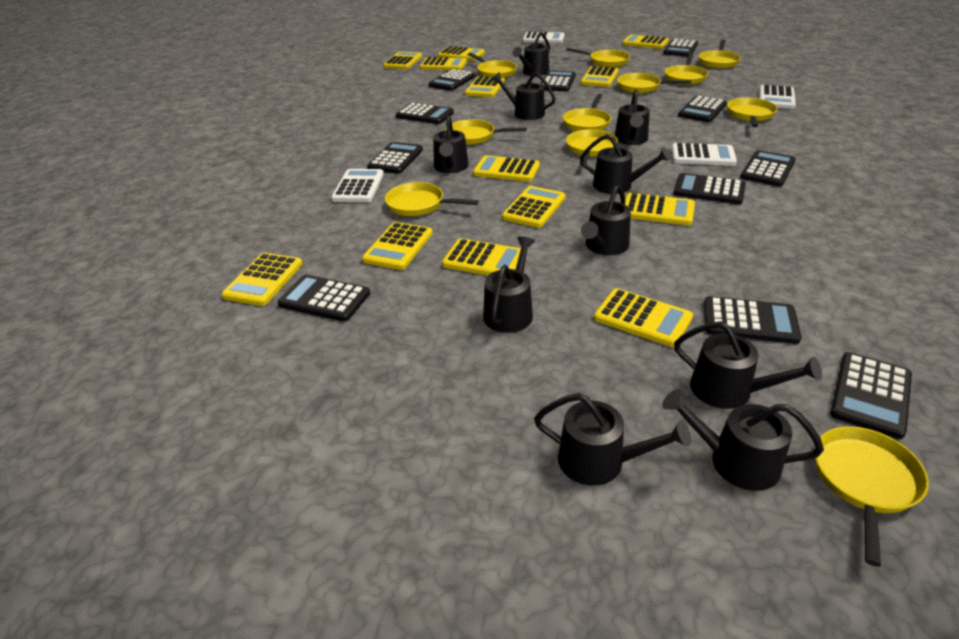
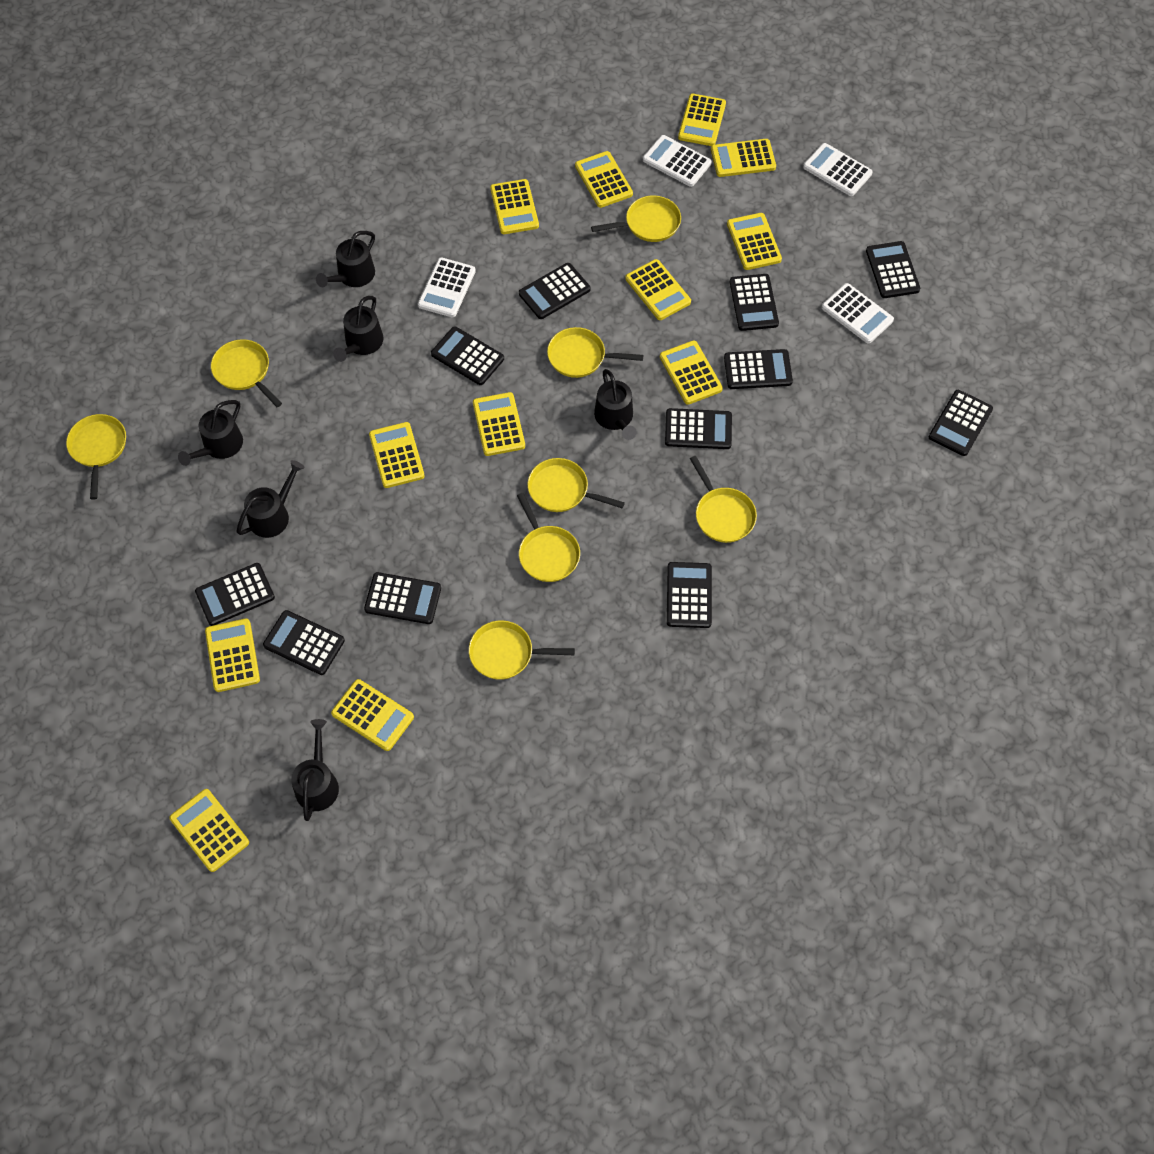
black watering can: 10 -> 6
yellow calculator: 13 -> 12
yellow pan: 11 -> 8

